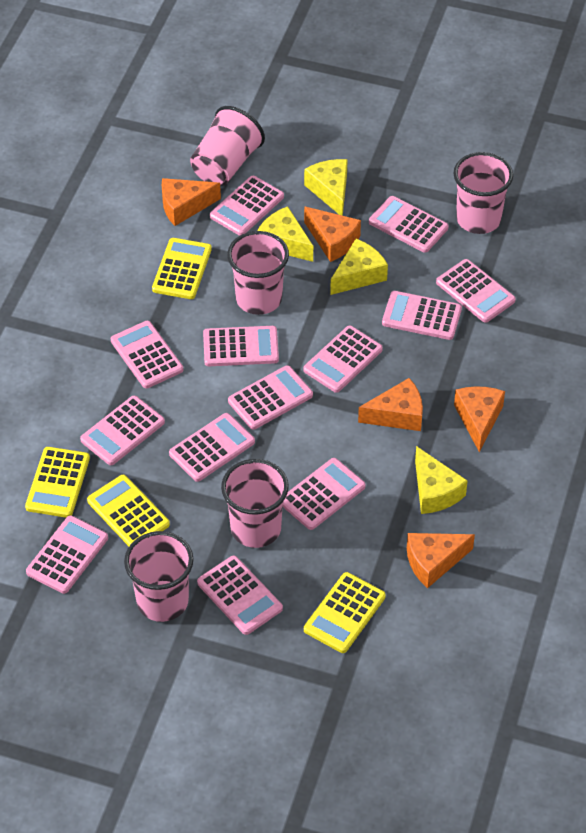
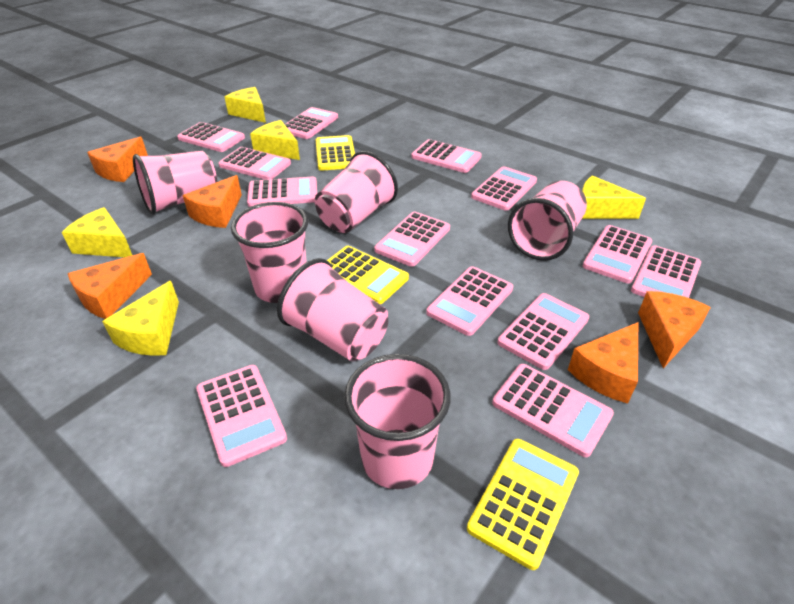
pink cup: 5 -> 6
yellow calculator: 4 -> 3
yellow cheese: 4 -> 5

